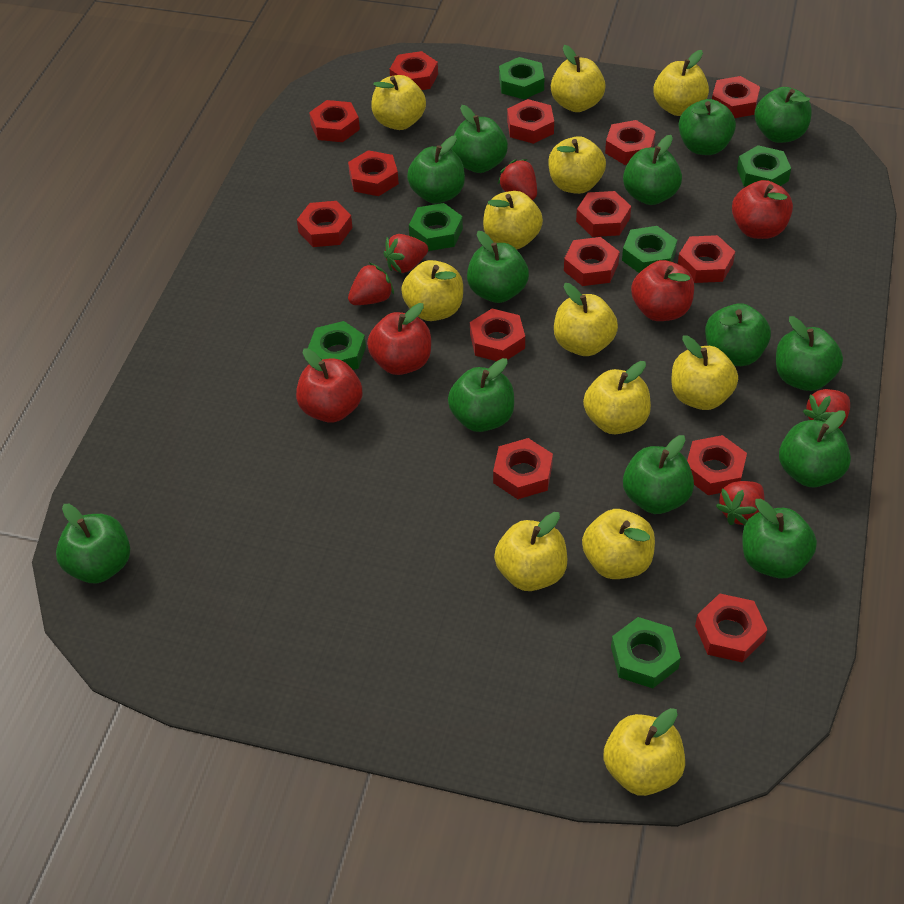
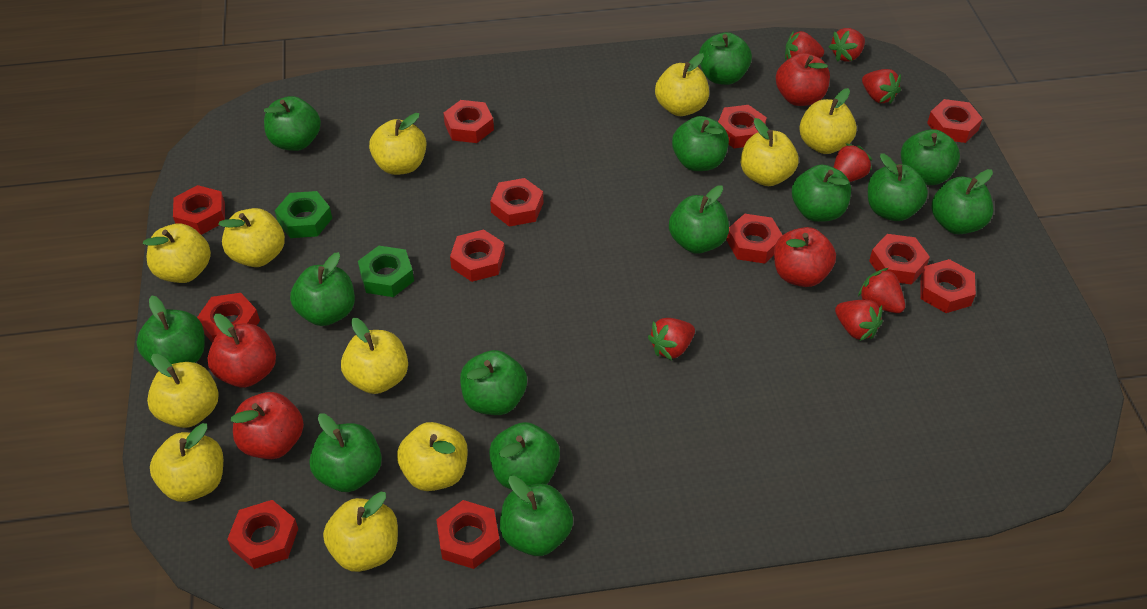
green apple: 13 -> 14
green nut: 6 -> 2
red nut: 14 -> 12
red strawberry: 5 -> 7
yellow apple: 12 -> 11

